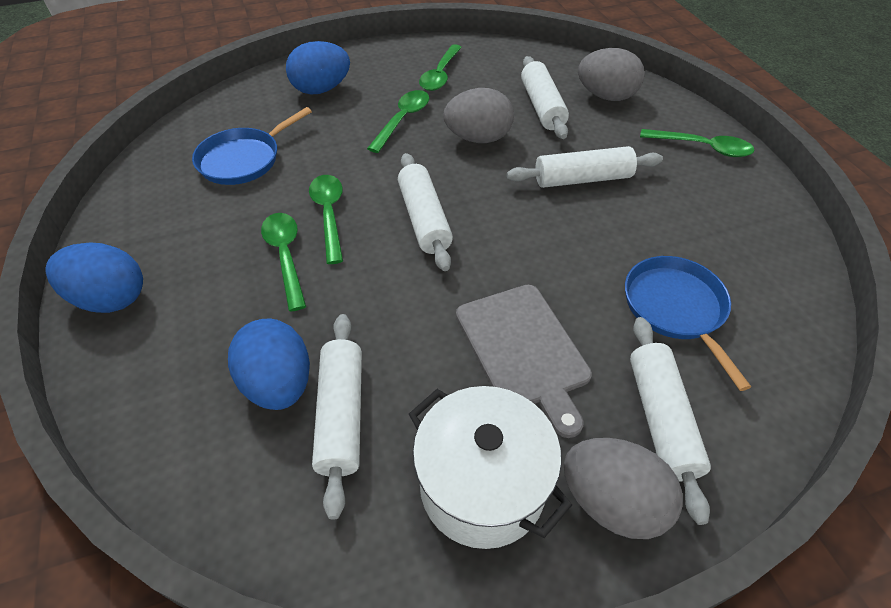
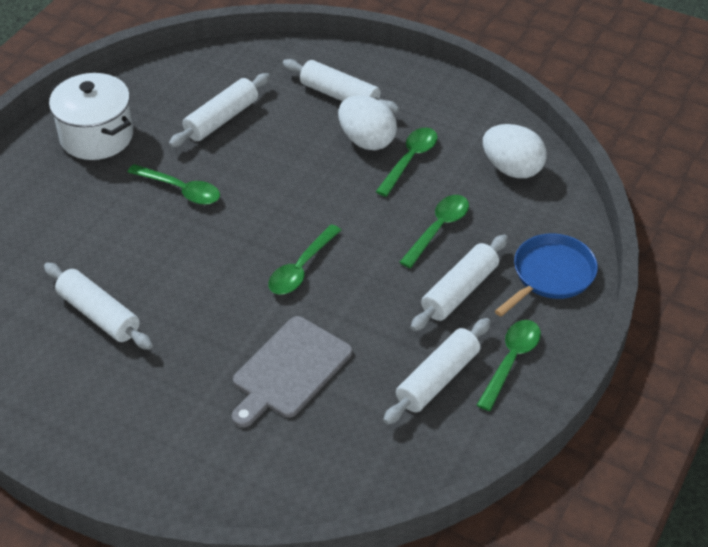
blue egg: 3 -> 0
blue pan: 2 -> 1
grey egg: 3 -> 0
white egg: 0 -> 2

